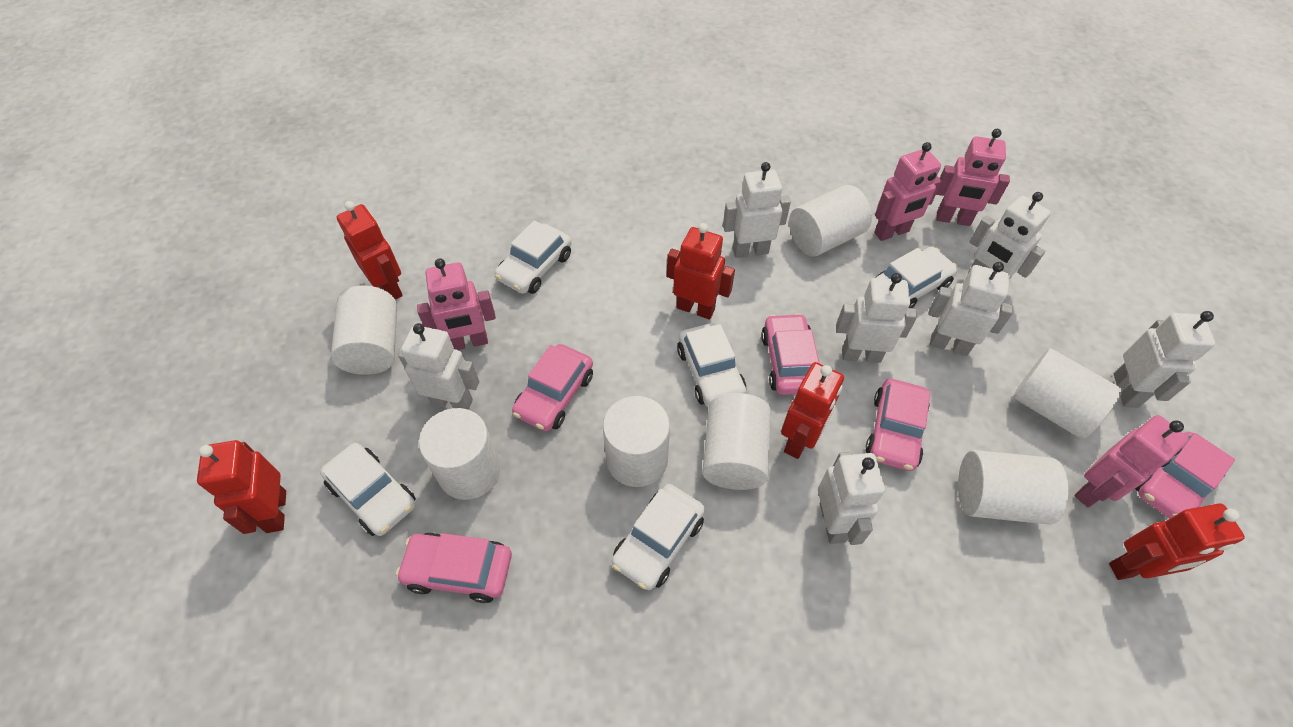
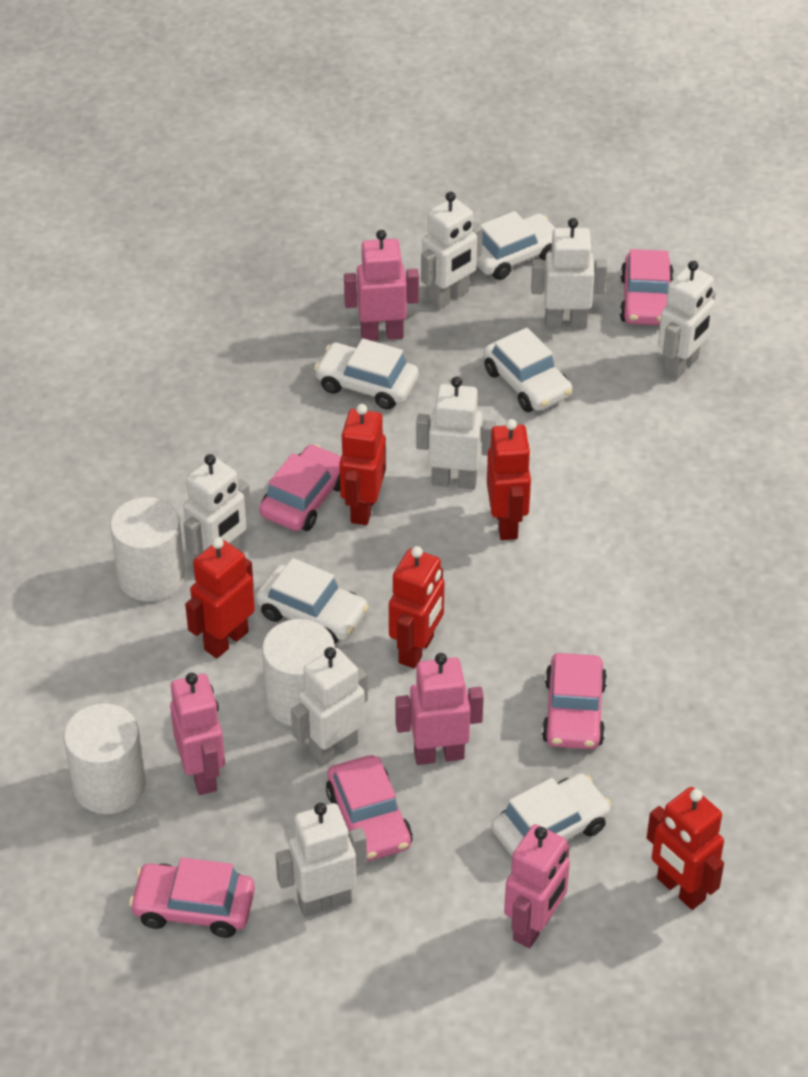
white cylinder: 7 -> 3

